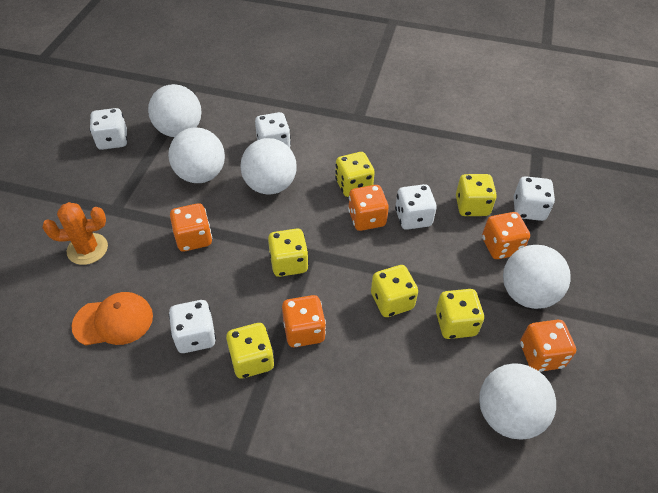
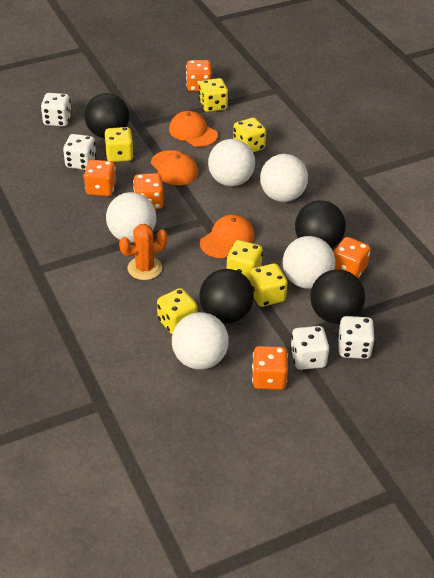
black ball: 0 -> 4
orange cap: 1 -> 3
white dice: 5 -> 4

